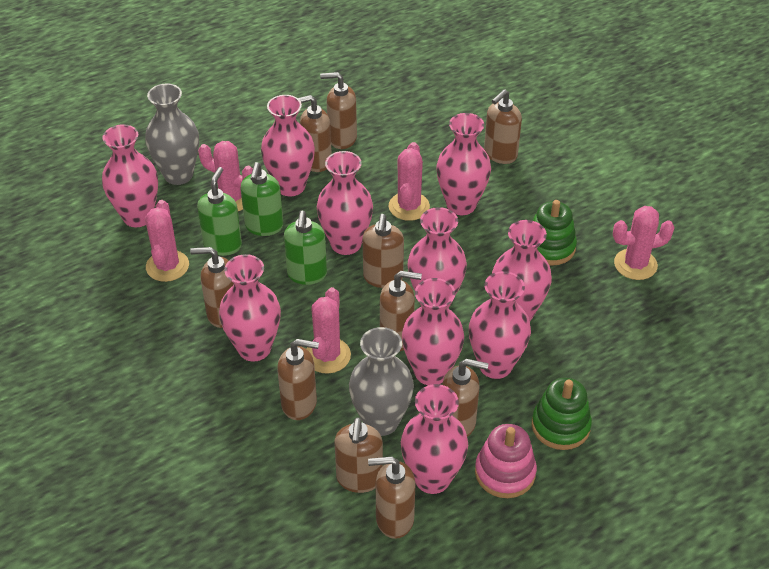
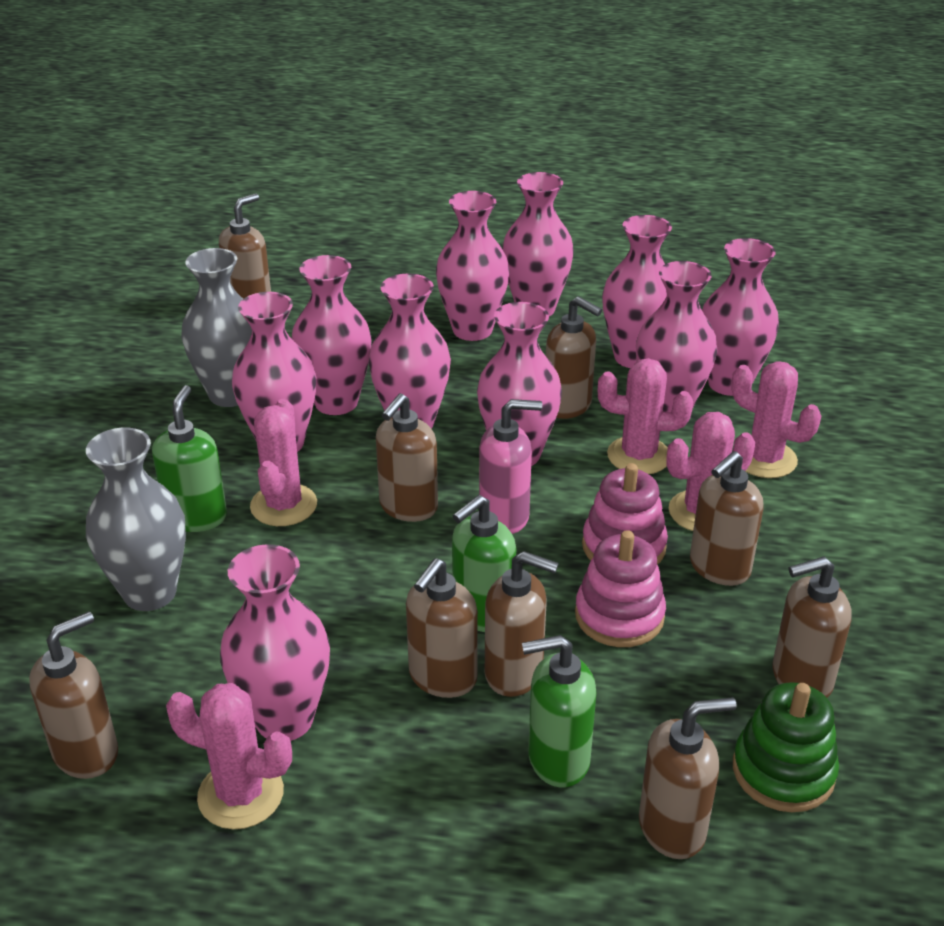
brown soap dispenser: 10 -> 9
green stacking toy: 2 -> 1
pink soap dispenser: 0 -> 1
pink stacking toy: 1 -> 2

